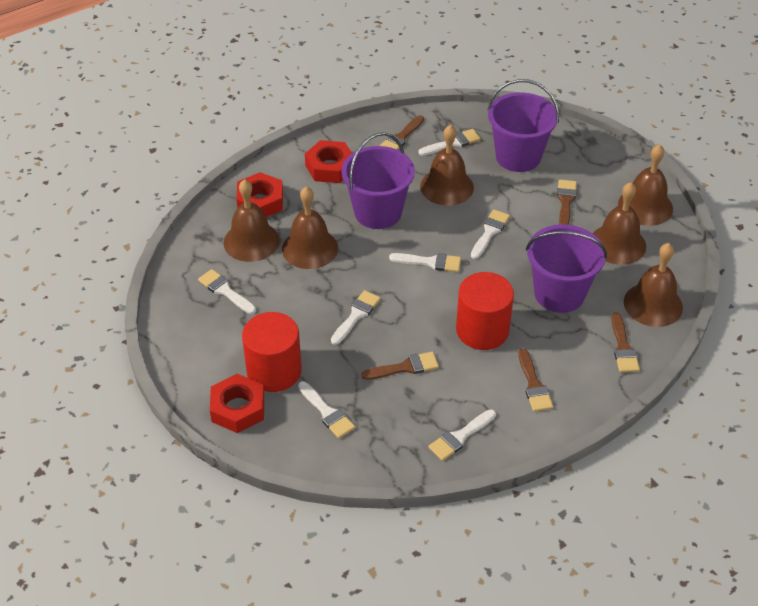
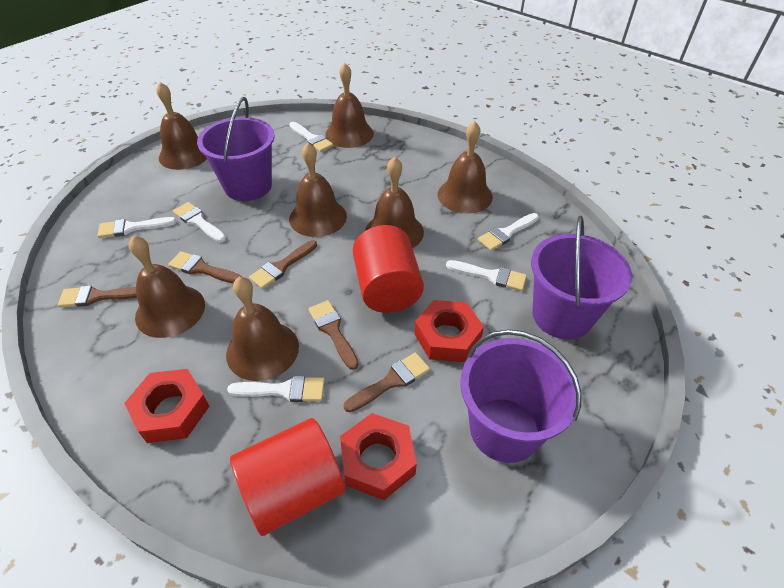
brown bell: 6 -> 7
white brush: 7 -> 6

